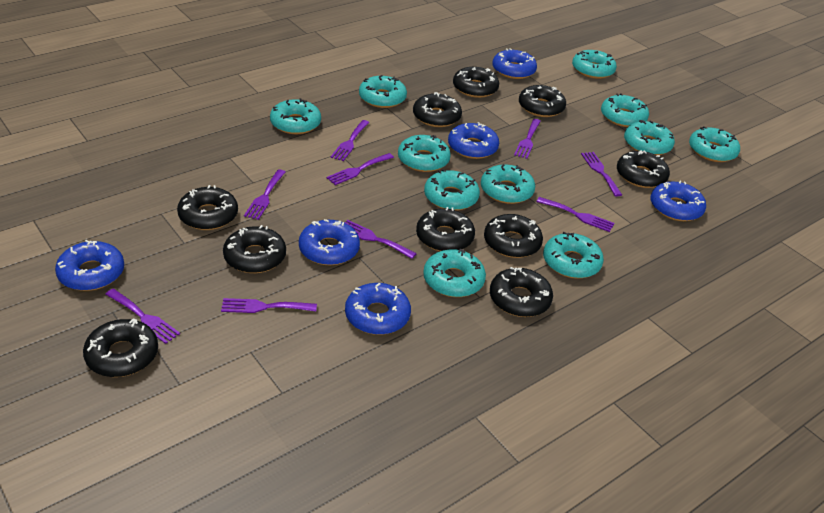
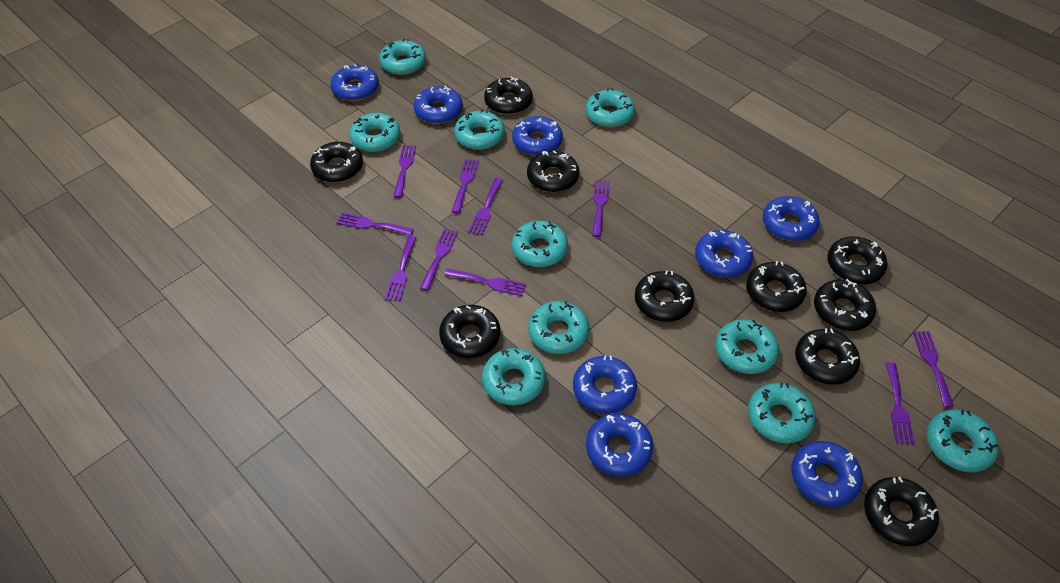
blue donut: 6 -> 8
purple fork: 9 -> 10
turquoise donut: 11 -> 10

